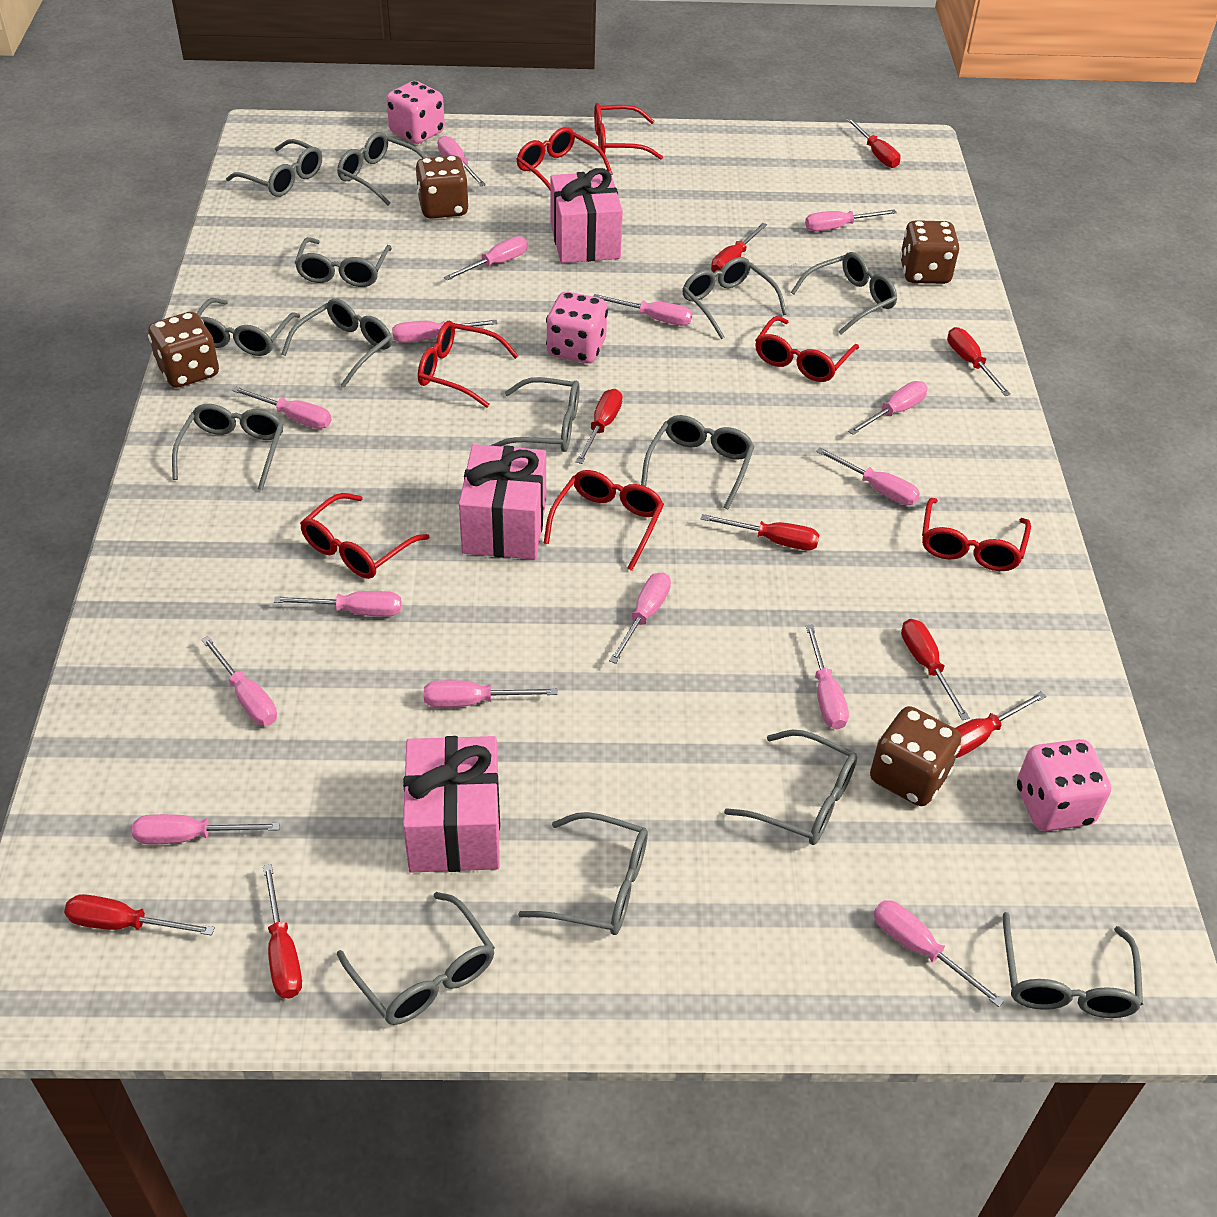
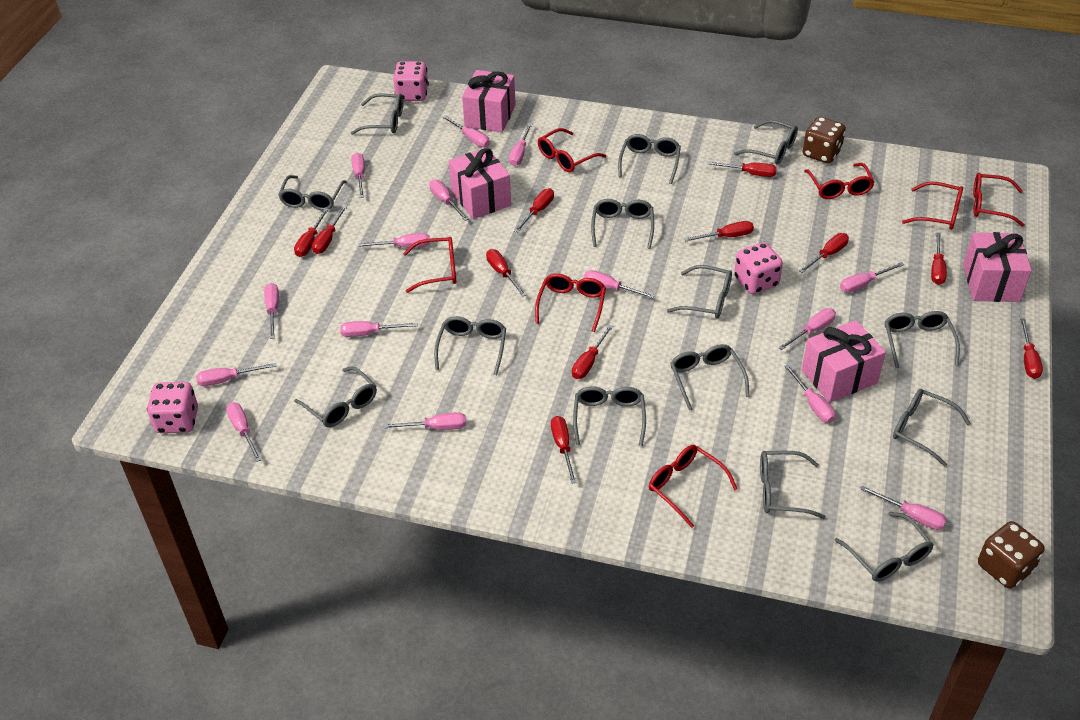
brown dice: 4 -> 2
pink gift: 3 -> 4
red screwdriver: 9 -> 11

